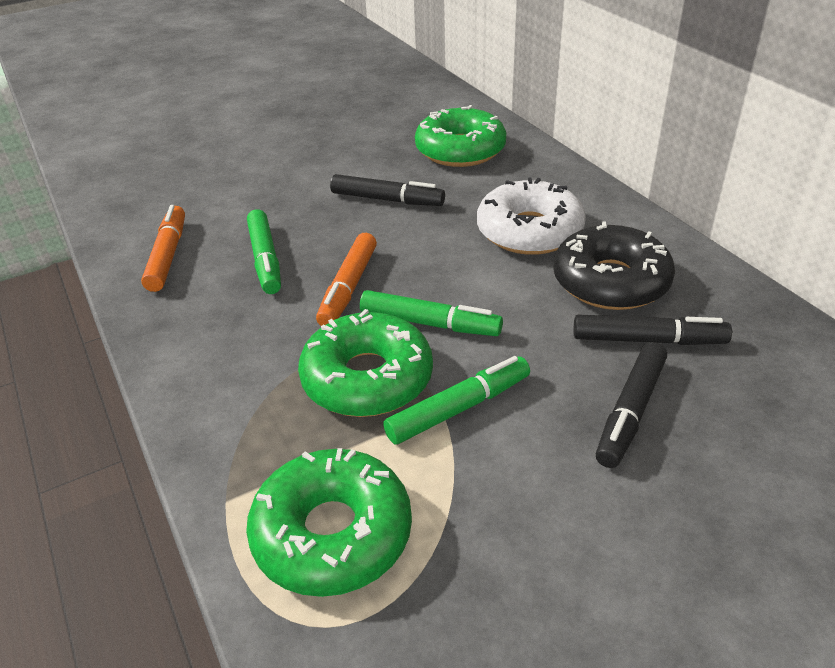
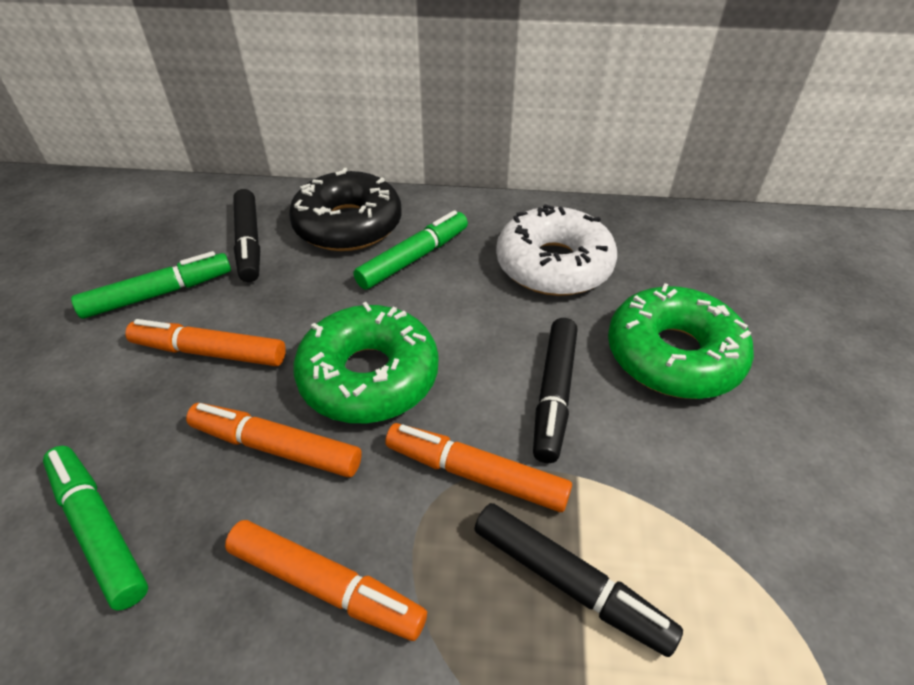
green donut: 3 -> 2
orange marker: 2 -> 4

